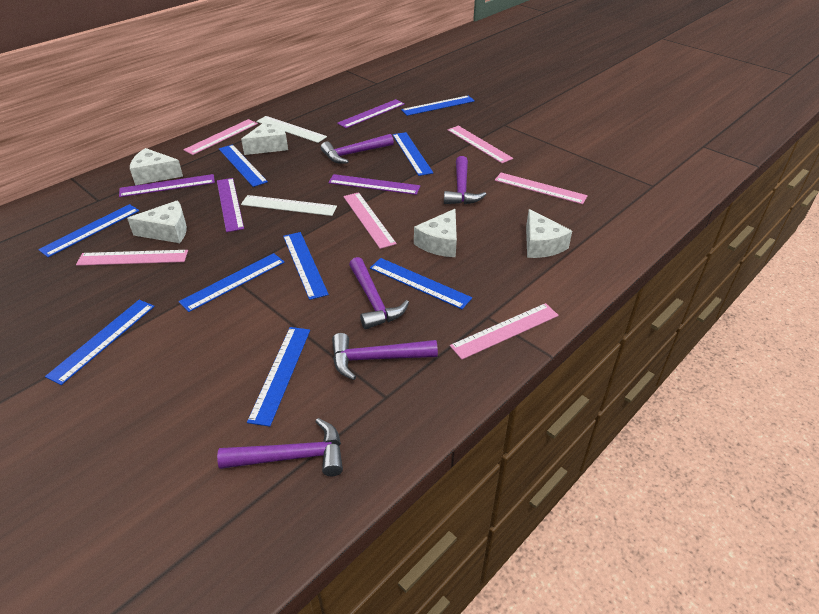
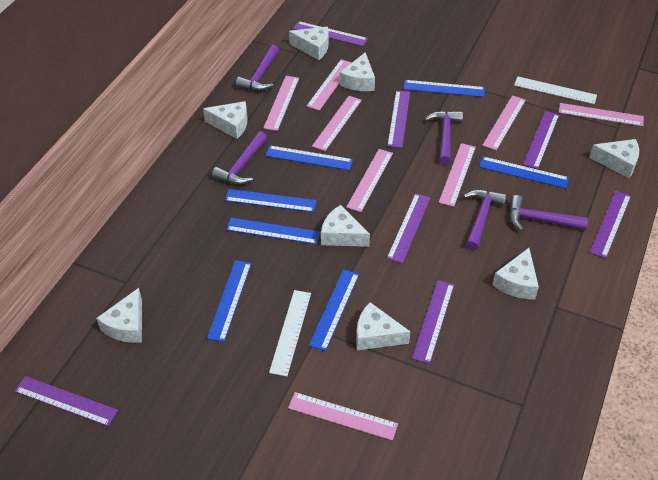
blue ruler: 9 -> 7
pink ruler: 6 -> 8
purple ruler: 4 -> 7
white cheese: 5 -> 8

